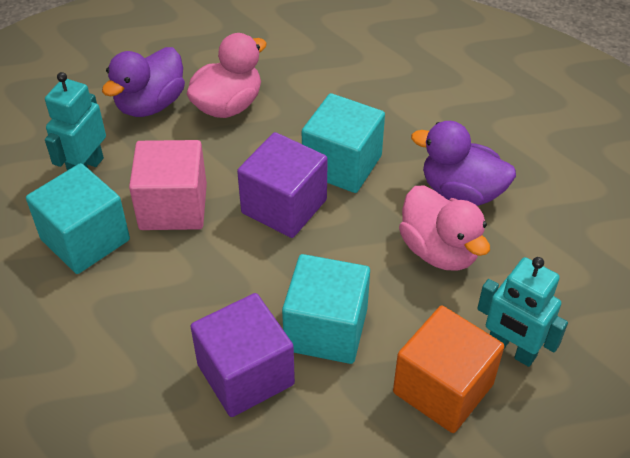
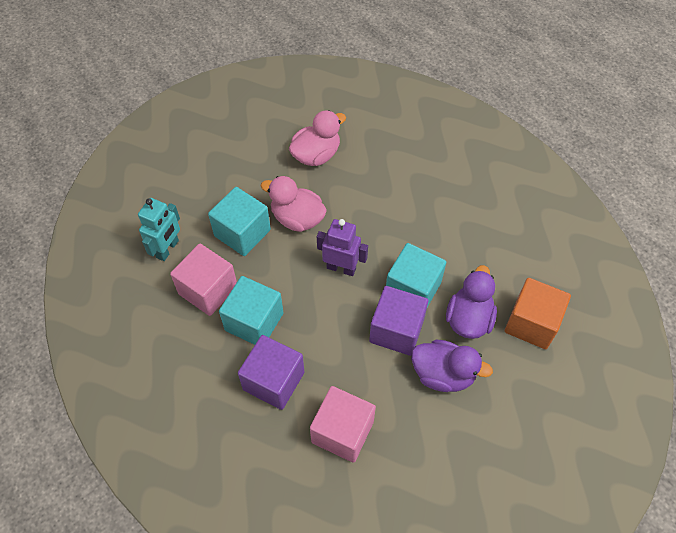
pink cube: 1 -> 2
purple robot: 0 -> 1
turquoise robot: 2 -> 1

